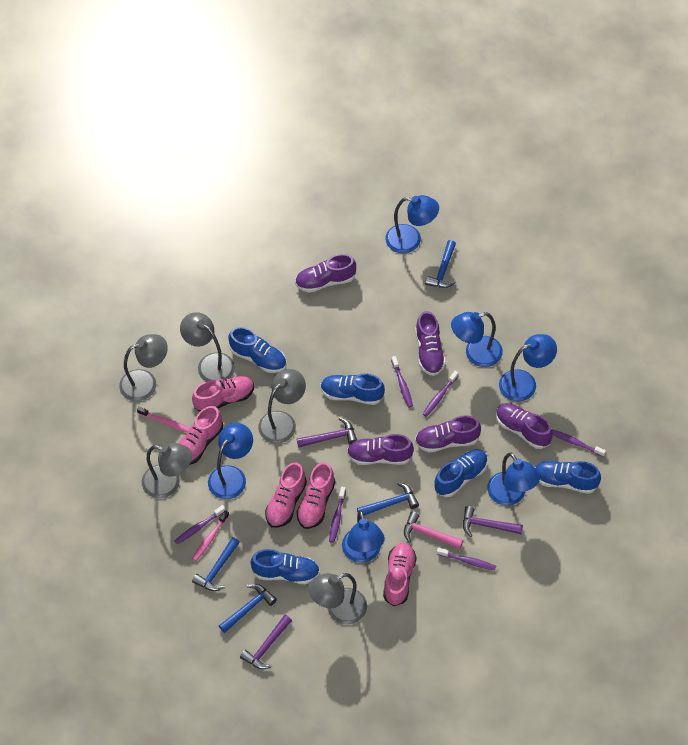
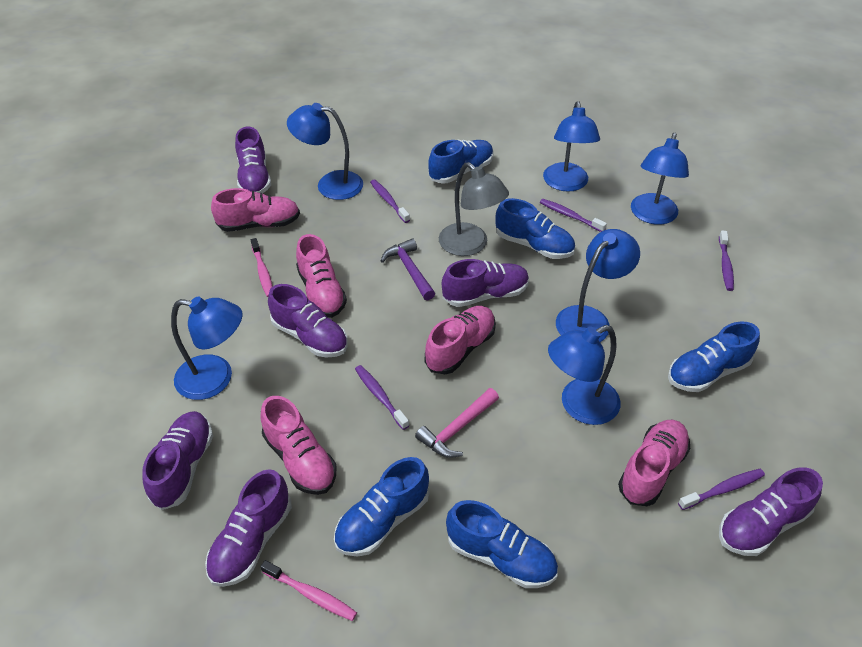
blue hammer: 4 -> 0
grey lamp: 5 -> 1
purple hammer: 3 -> 1
purple shoe: 5 -> 6
purple toothbrush: 6 -> 5

